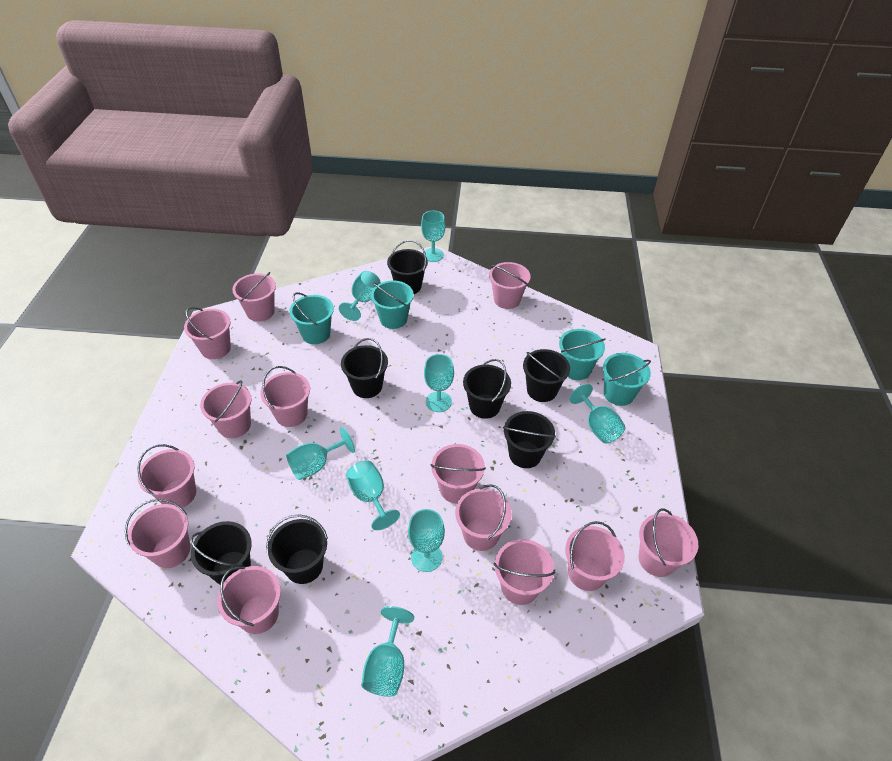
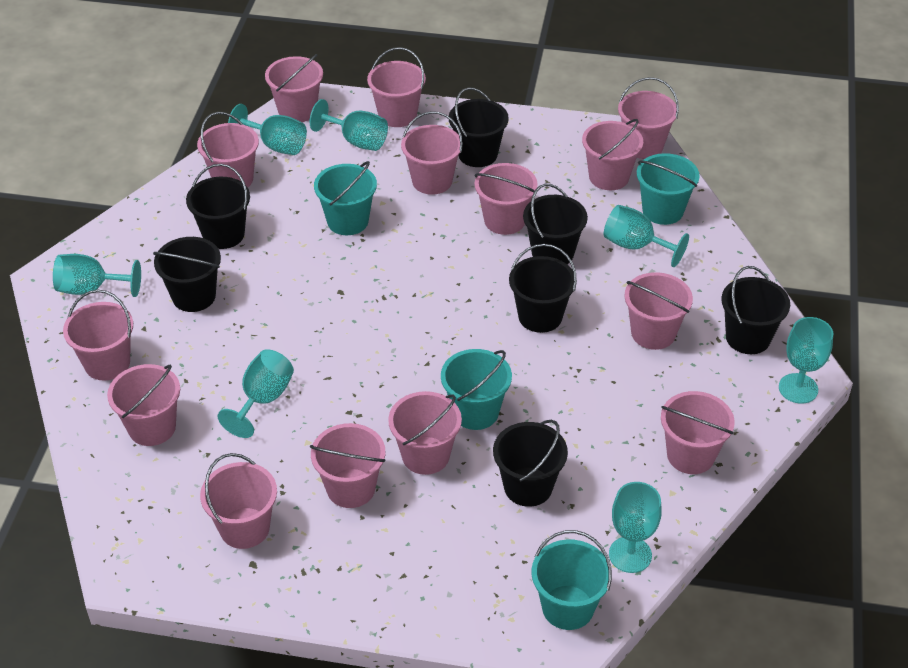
pink bucket: 13 -> 14
turquoise goblet: 8 -> 7

